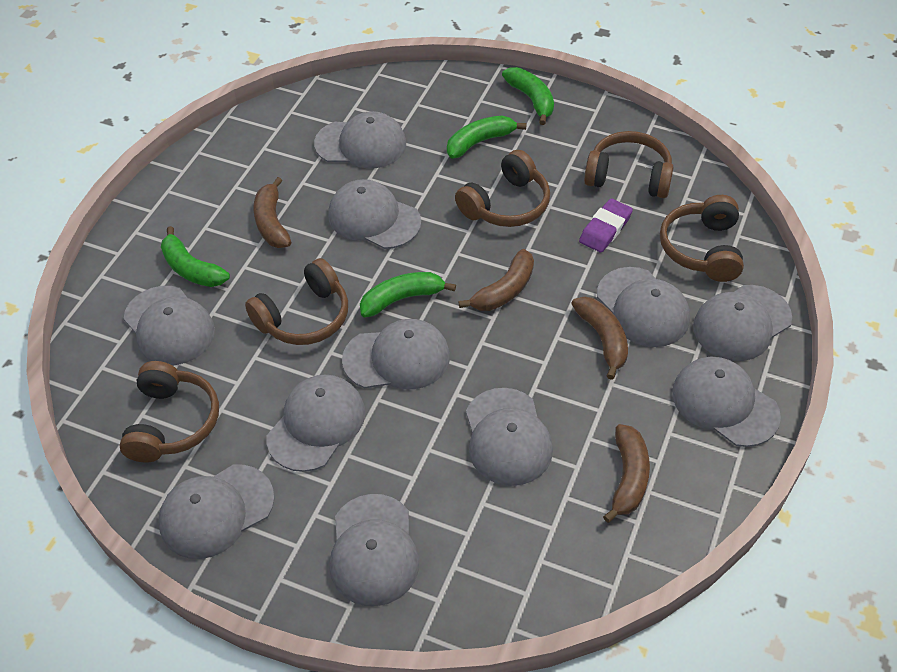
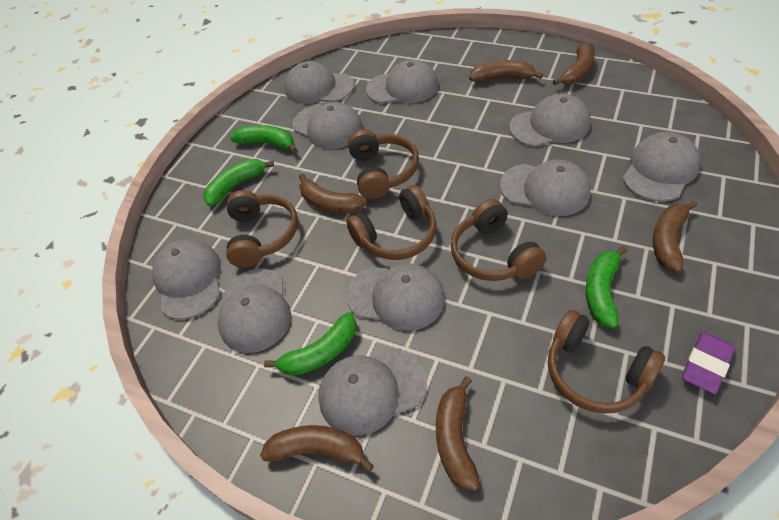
brown banana: 4 -> 6
grey cap: 11 -> 10

